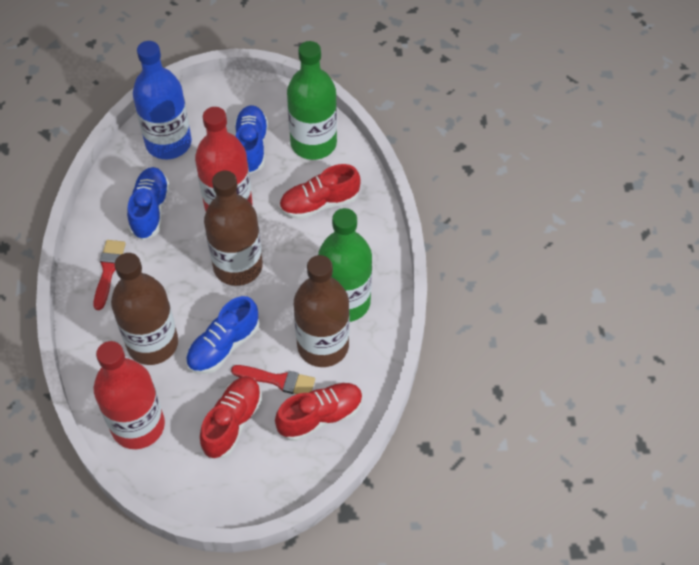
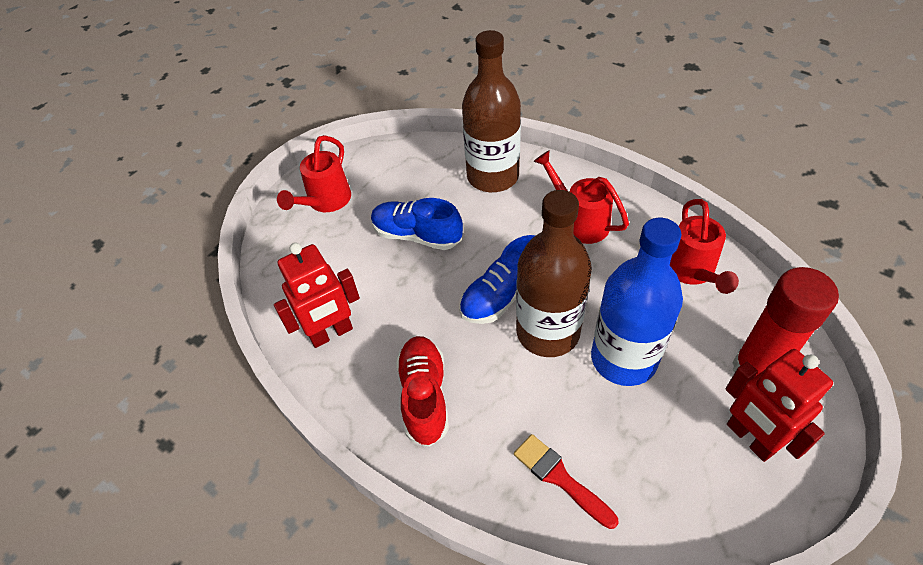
blue shoe: 3 -> 2
brown bottle: 3 -> 2
green bottle: 2 -> 0
red bottle: 2 -> 0
red brush: 2 -> 1
red glue stick: 0 -> 1
red robot: 0 -> 2
red shoe: 3 -> 1
red watering can: 0 -> 3

